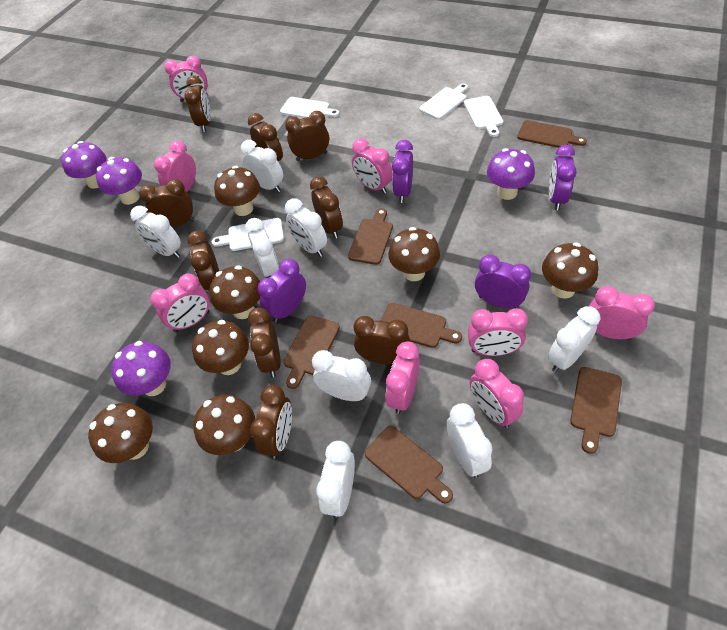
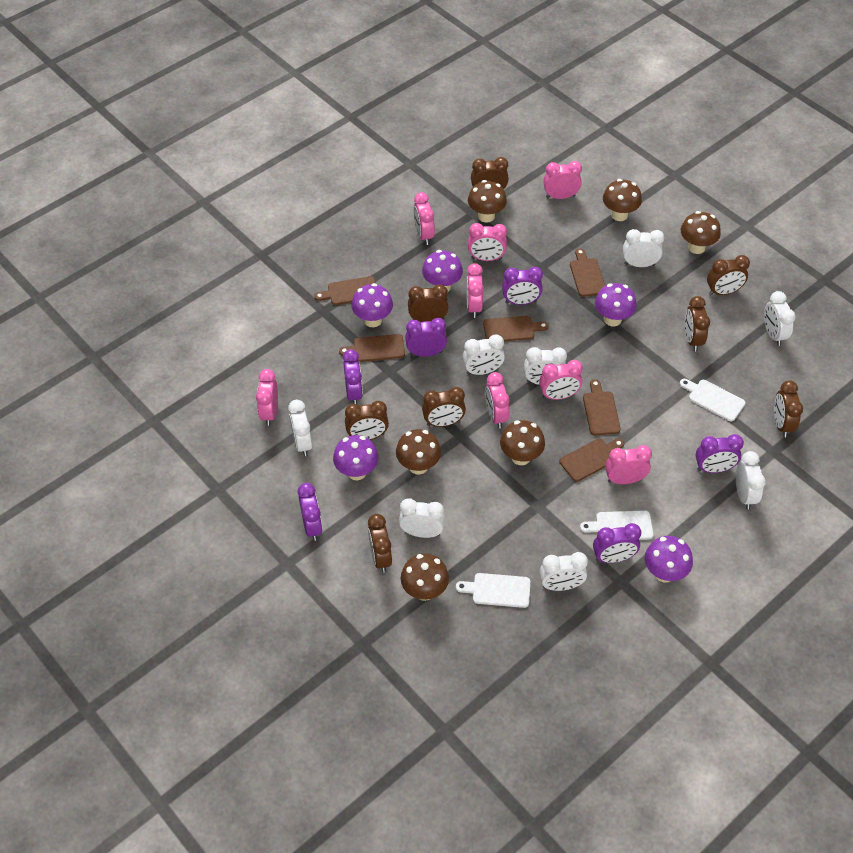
brown clock: 9 -> 8
brown mushroom: 7 -> 6
purple clock: 4 -> 6
purple mushroom: 4 -> 5
white cutting board: 4 -> 3

